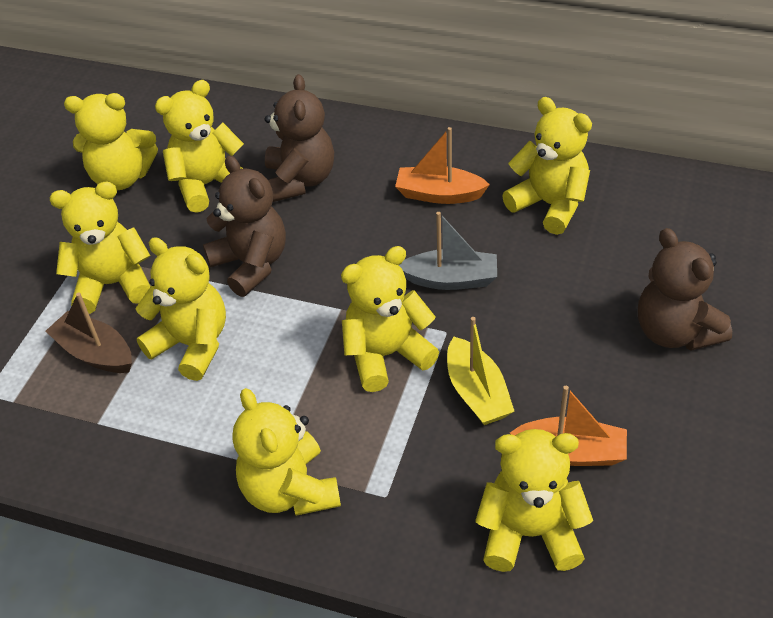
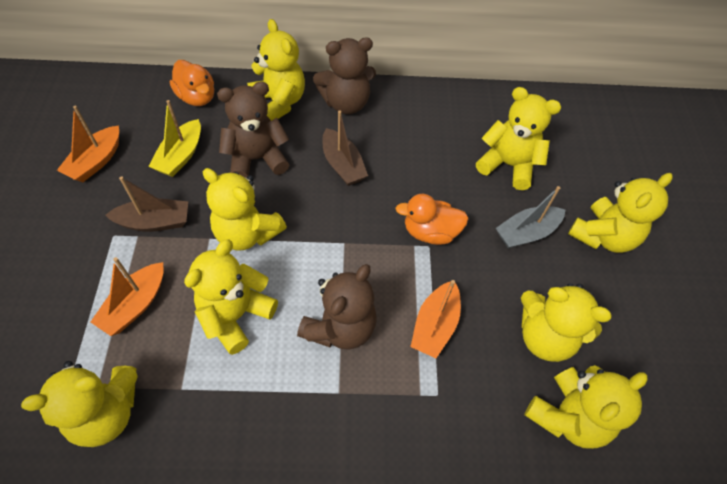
brown boat: 1 -> 2
orange boat: 2 -> 3
orange duck: 0 -> 2

